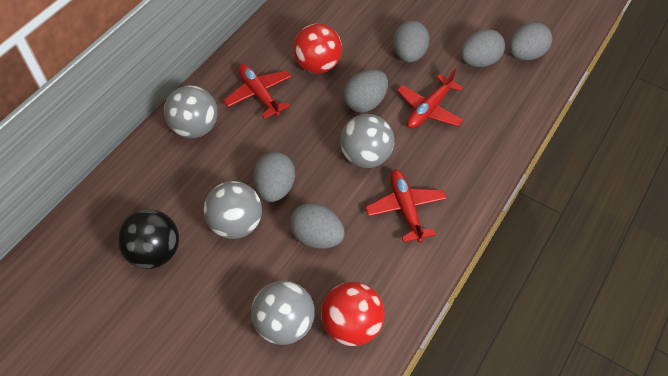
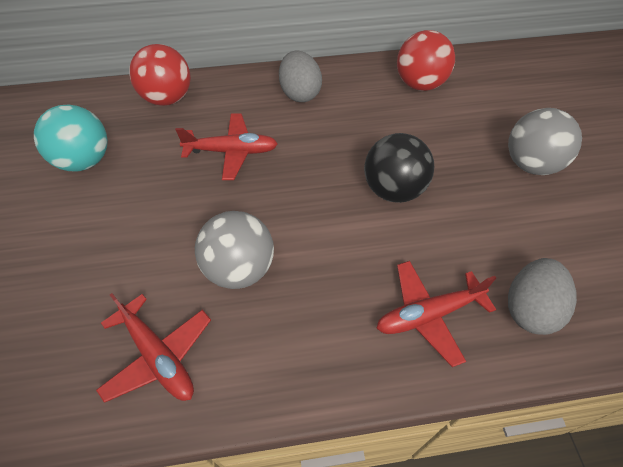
grey ball: 4 -> 2
grey egg: 6 -> 2
turquoise ball: 0 -> 1

